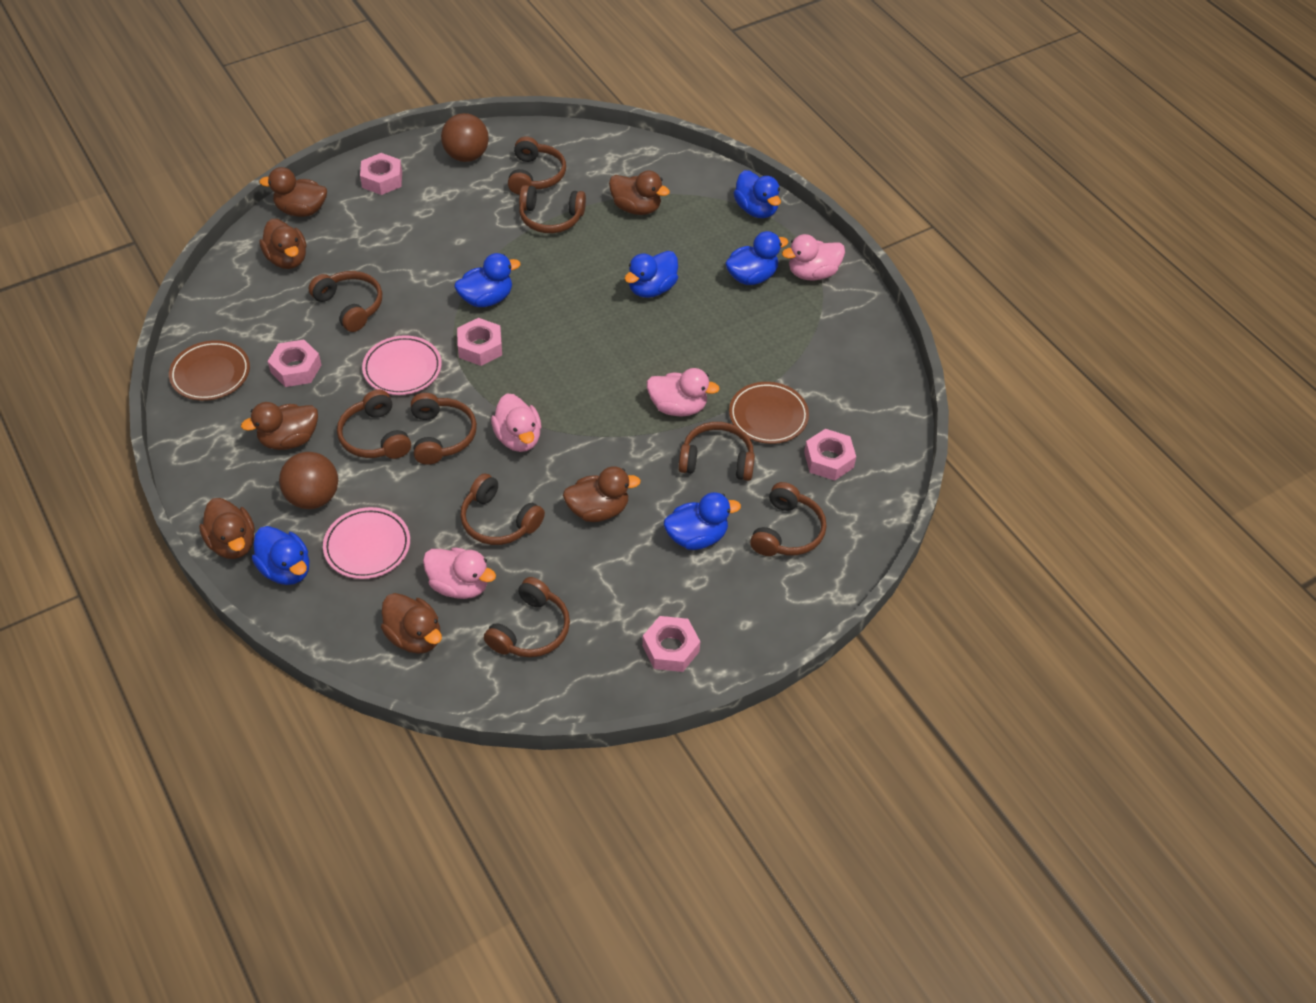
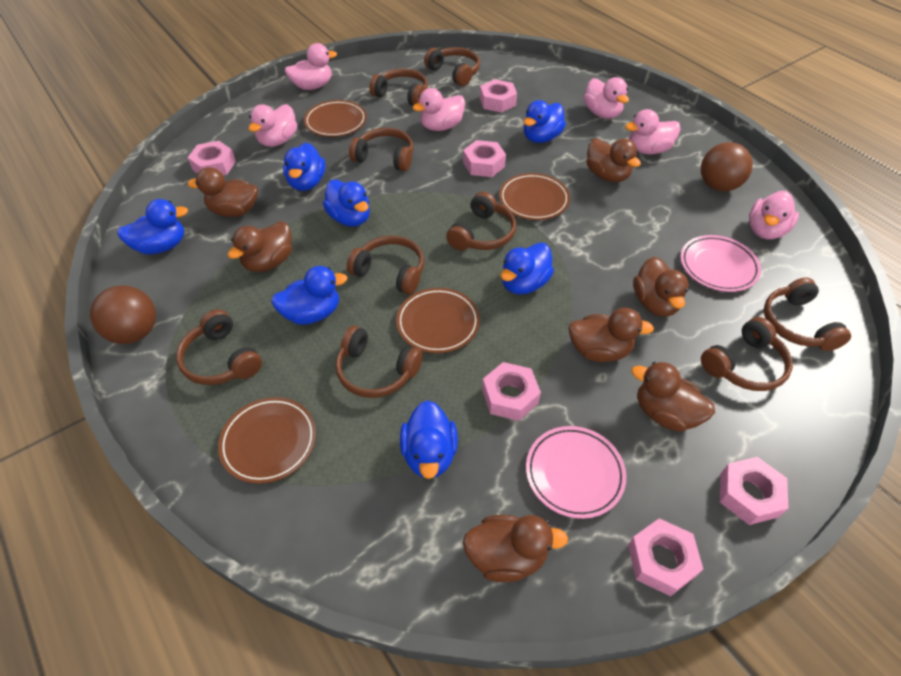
blue duck: 6 -> 7
brown plate: 2 -> 4
pink duck: 4 -> 6
pink nut: 5 -> 6

